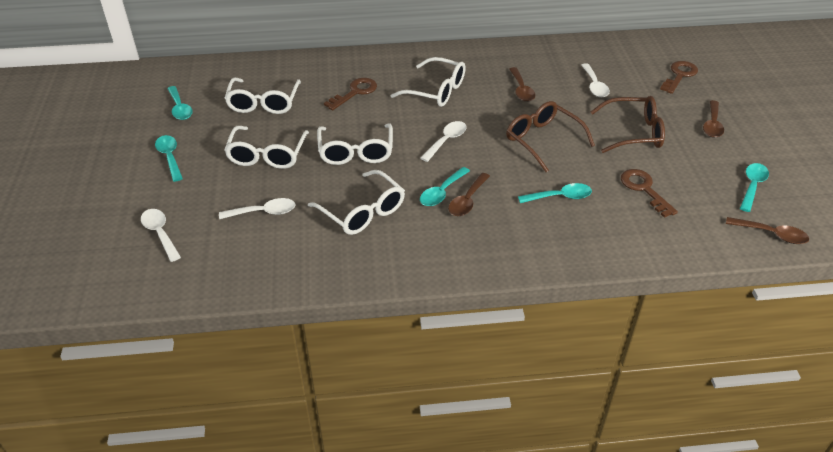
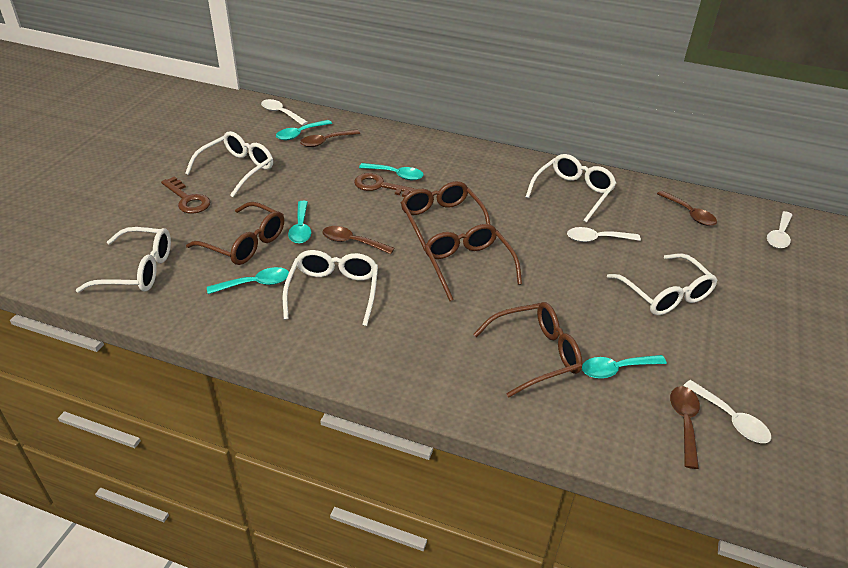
brown glasses: 2 -> 4
brown key: 3 -> 2

